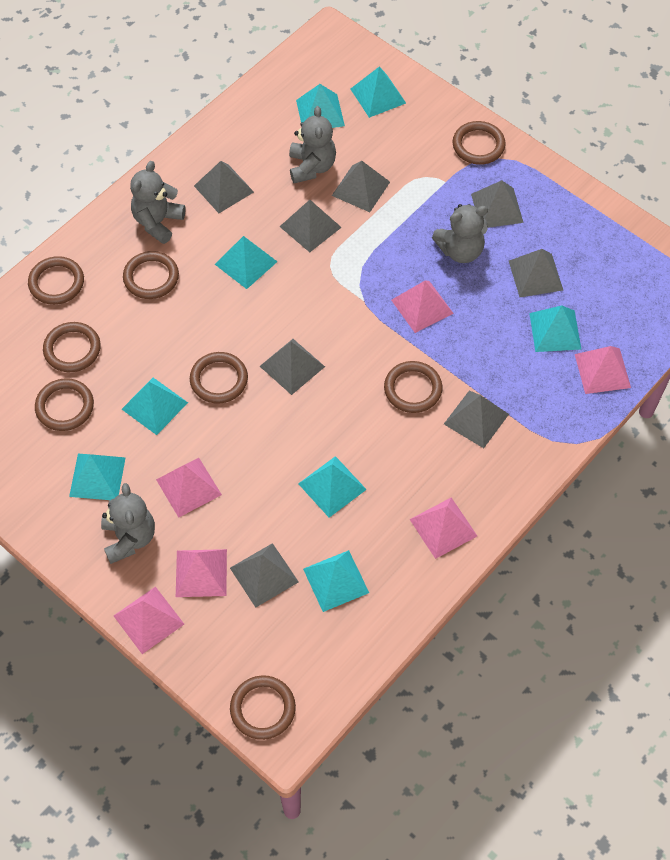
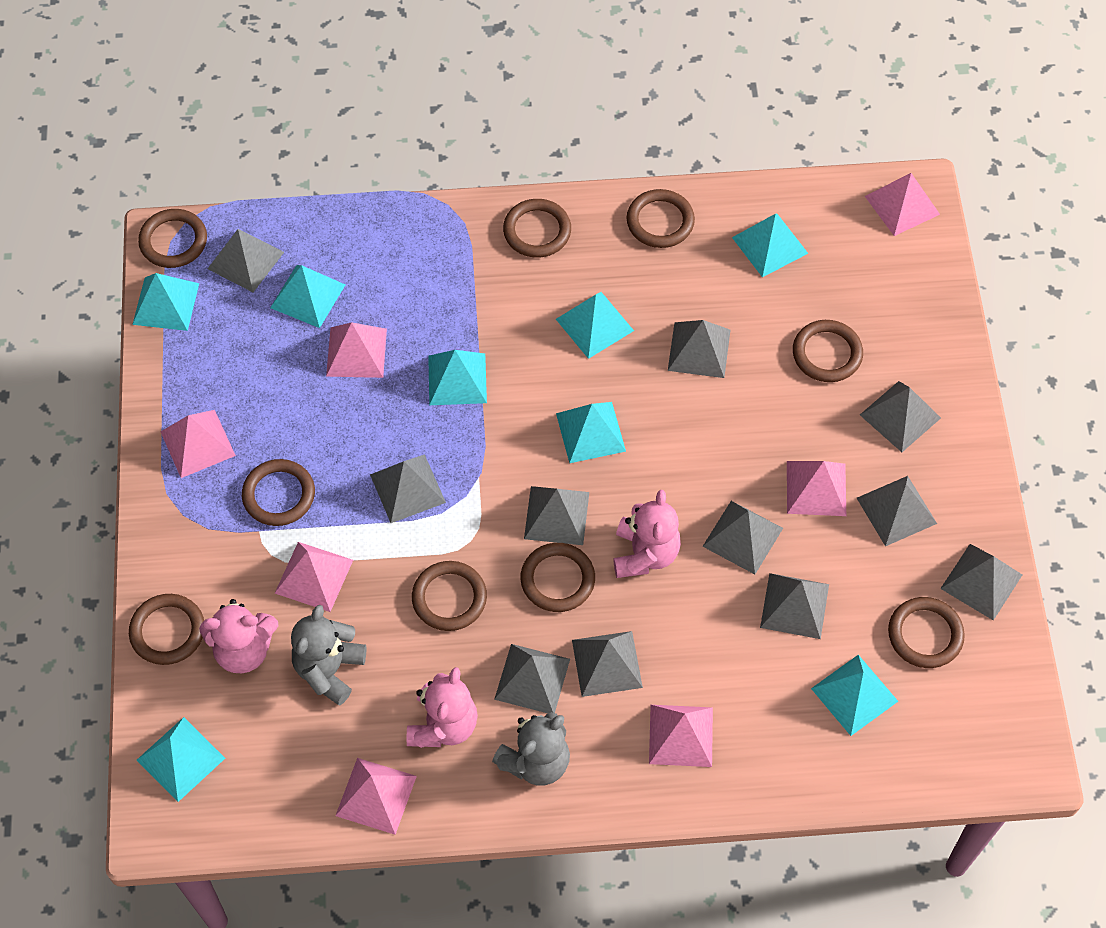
brown ring: 8 -> 9
grey pyramid: 8 -> 11
grey teddy bear: 4 -> 2
pink pyramid: 6 -> 7
pink teddy bear: 0 -> 3

